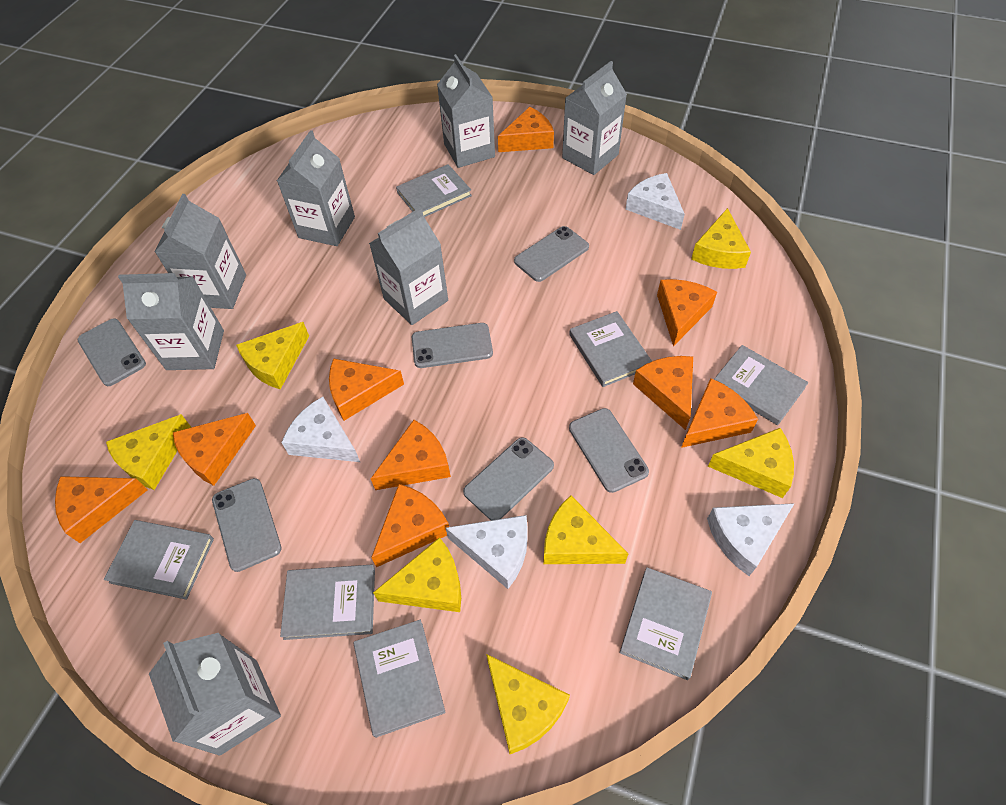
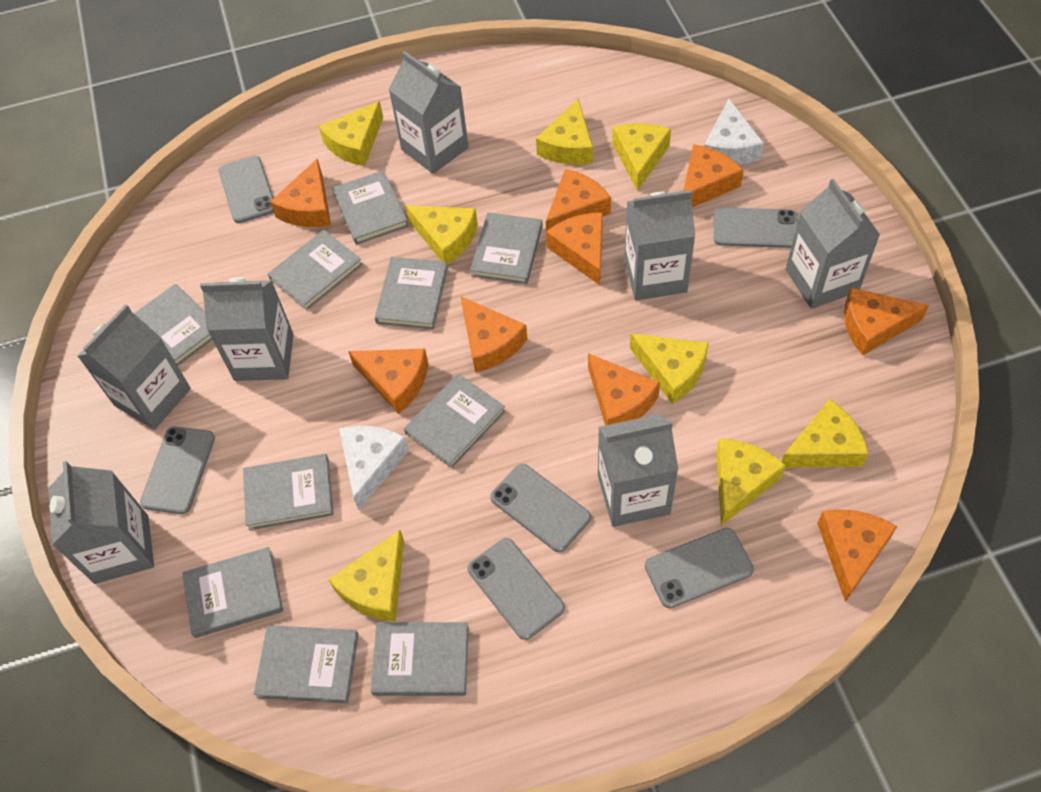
grey book: 7 -> 10
white cheese: 4 -> 2
yellow cheese: 7 -> 8

